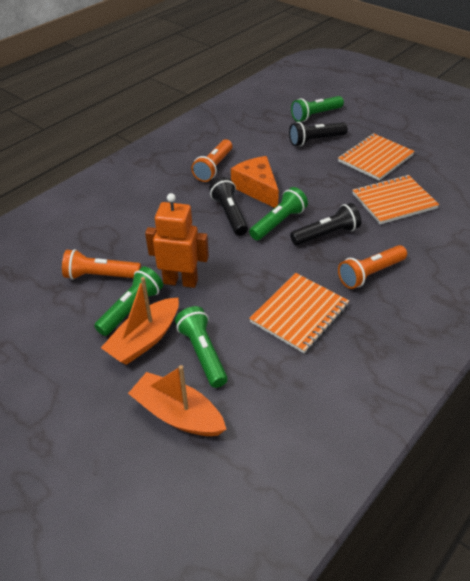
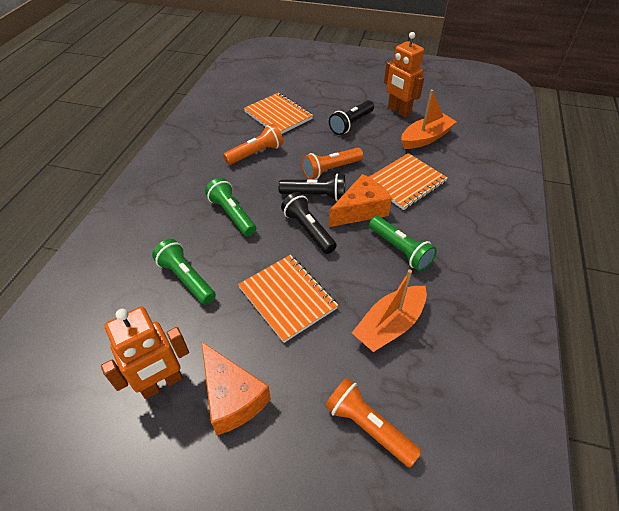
green flashlight: 4 -> 3
orange cheese: 1 -> 2
orange robot: 1 -> 2

